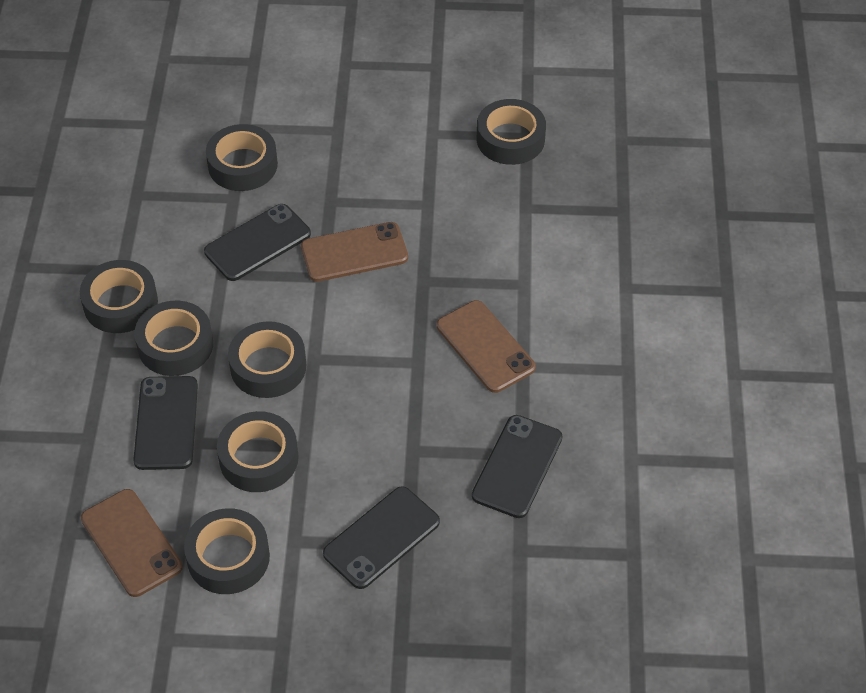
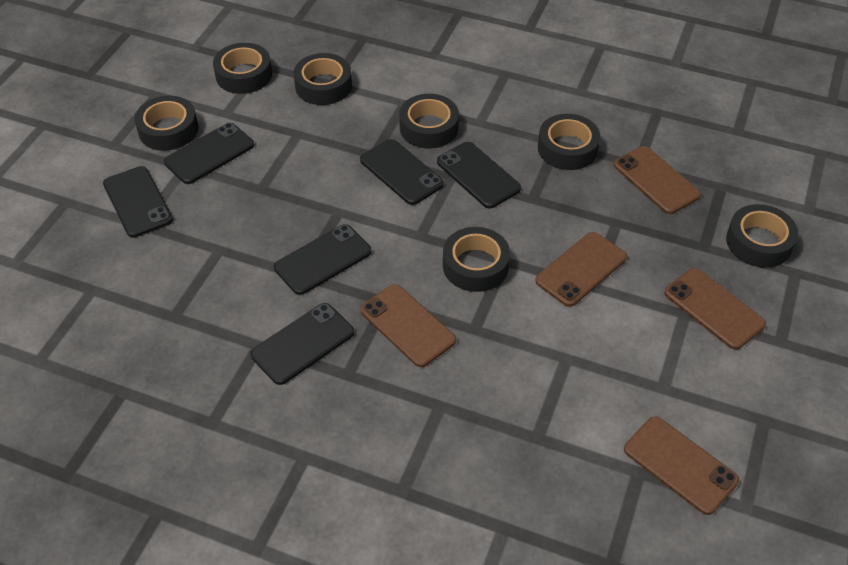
black phone: 4 -> 6
brown phone: 3 -> 5

